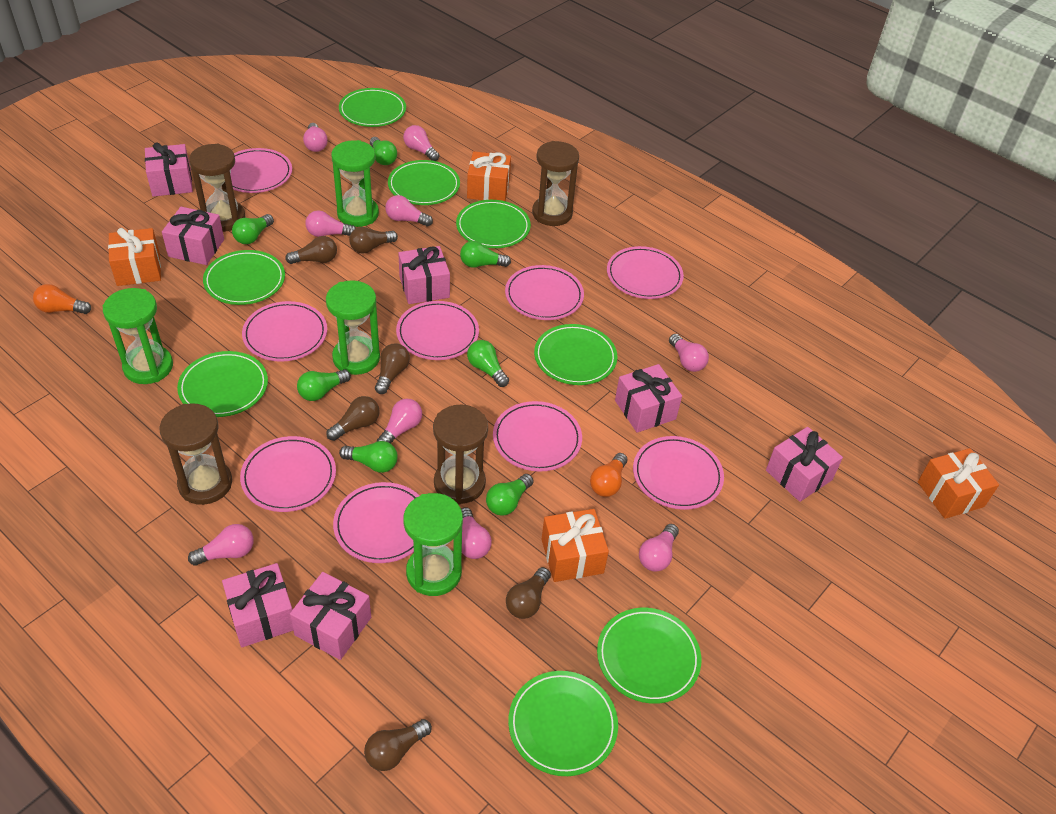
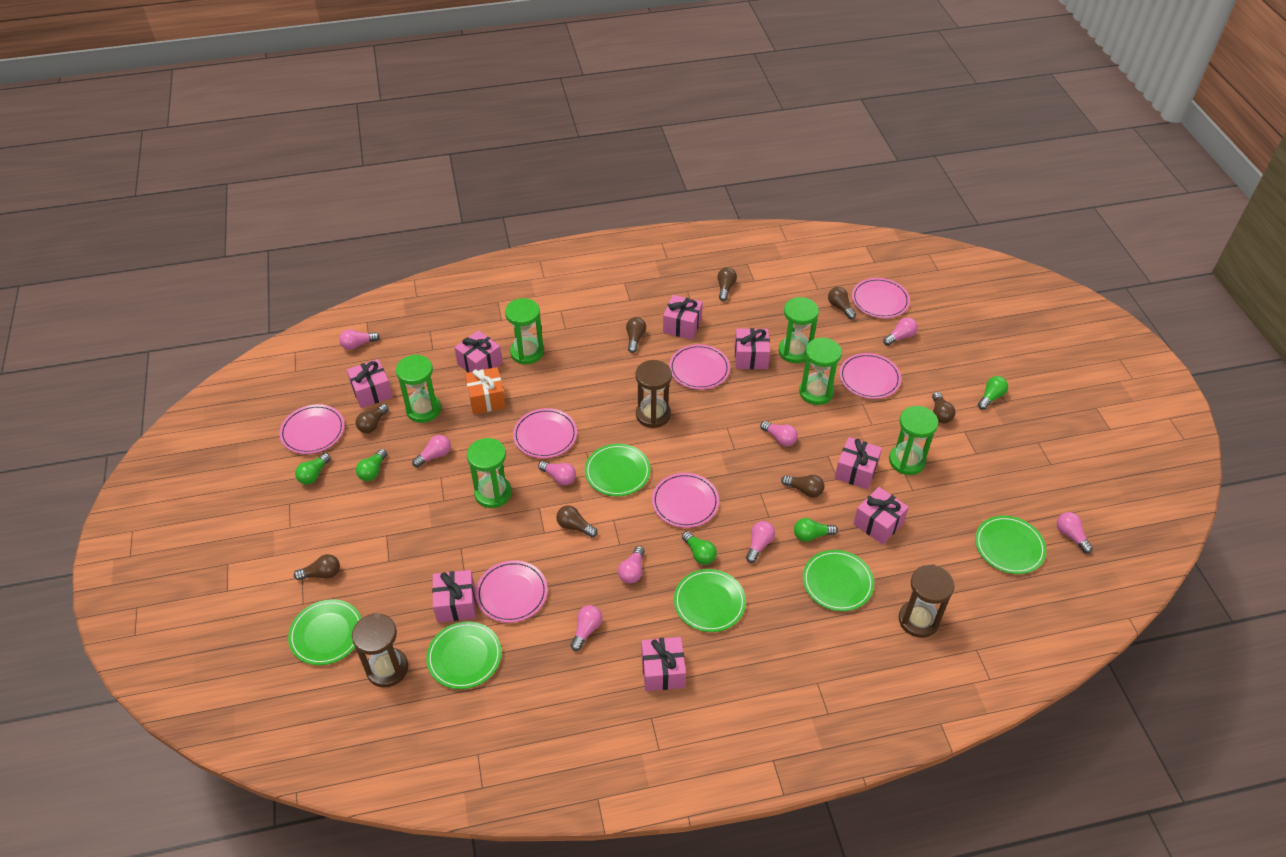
brown hourglass: 4 -> 3
brown light bulb: 6 -> 8
green hourglass: 4 -> 6
green light bulb: 7 -> 5
green plate: 8 -> 6
orange gift: 4 -> 1
orange light bulb: 2 -> 0
pink gift: 7 -> 8
pink plate: 9 -> 7

